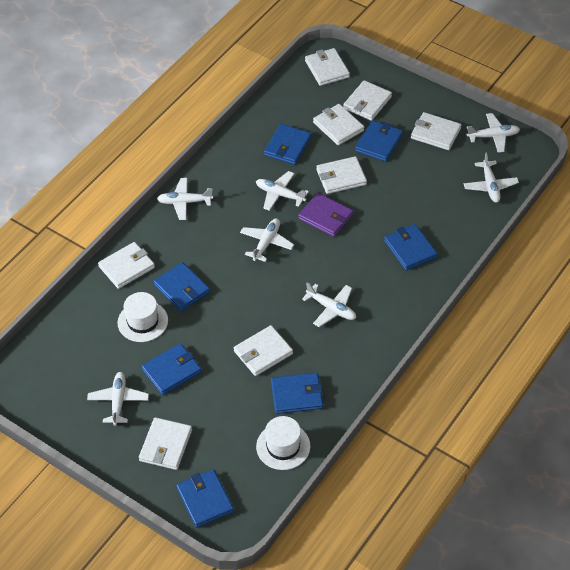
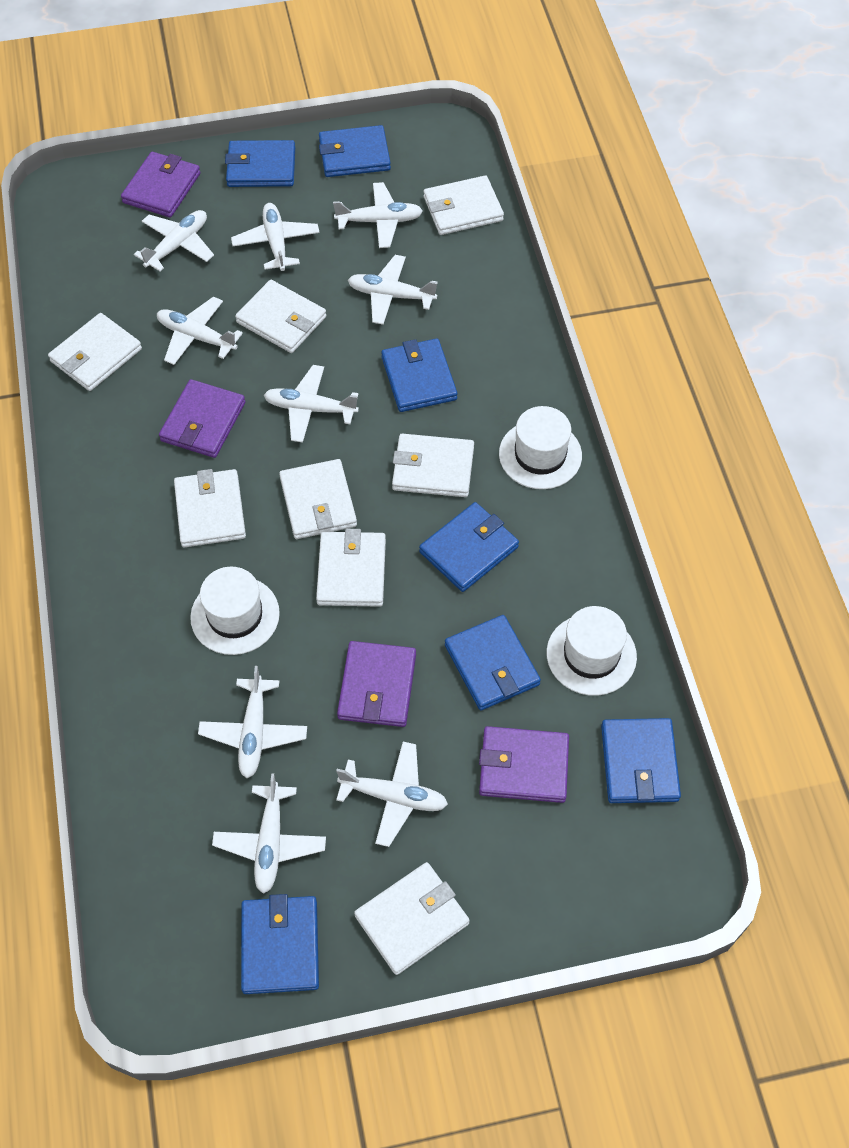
purple wallet: 1 -> 4
white hat: 2 -> 3
white plane: 7 -> 9

